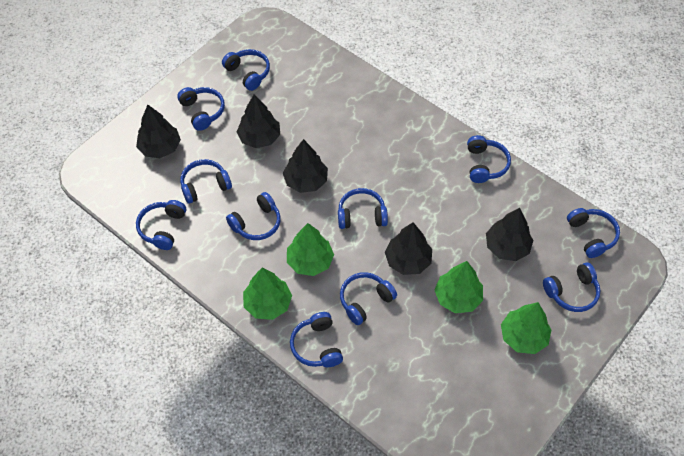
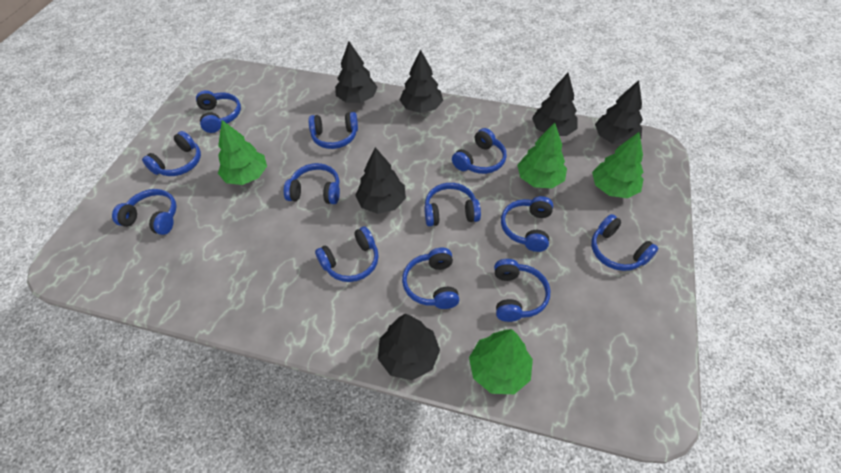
black tree: 5 -> 6
blue headphones: 11 -> 12

